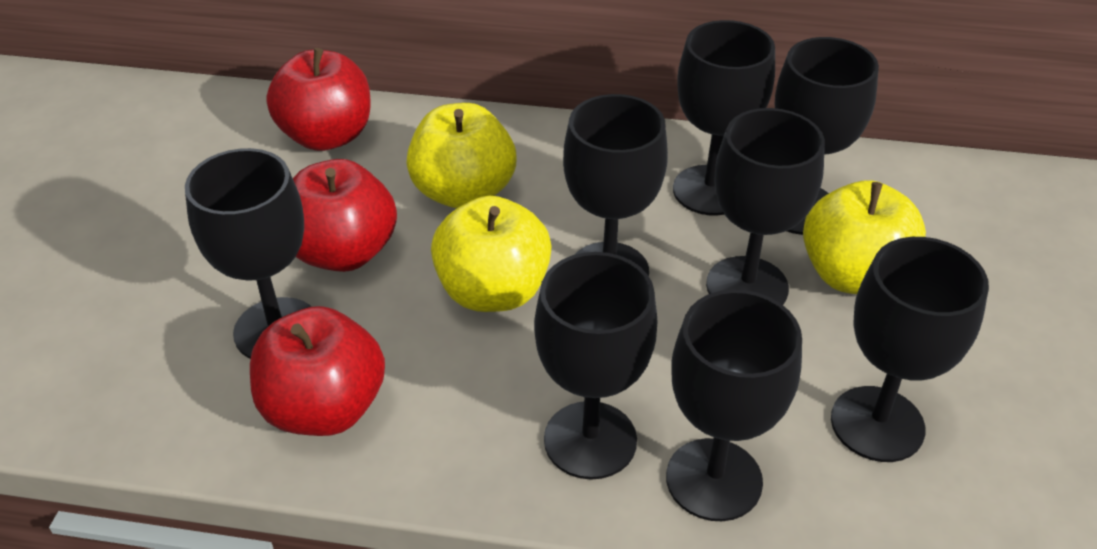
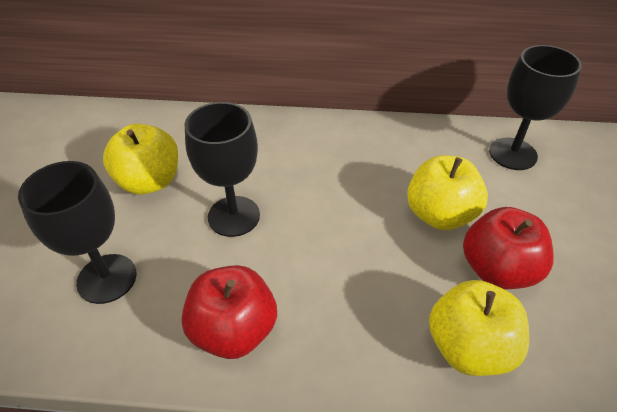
black goblet: 8 -> 3
red apple: 3 -> 2

